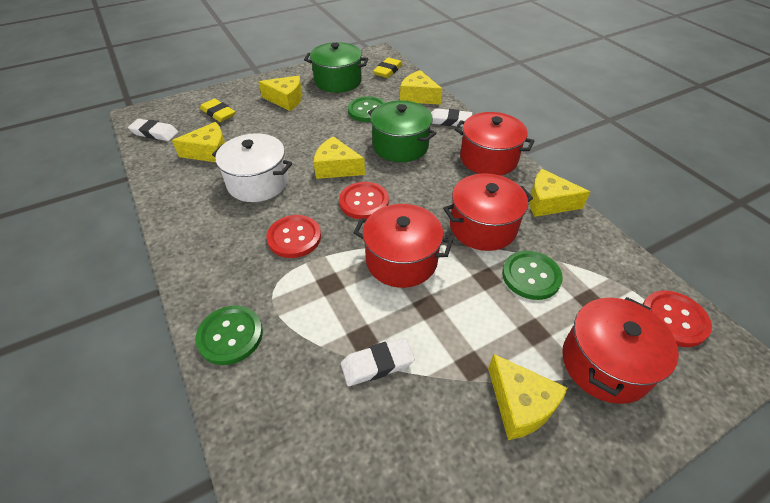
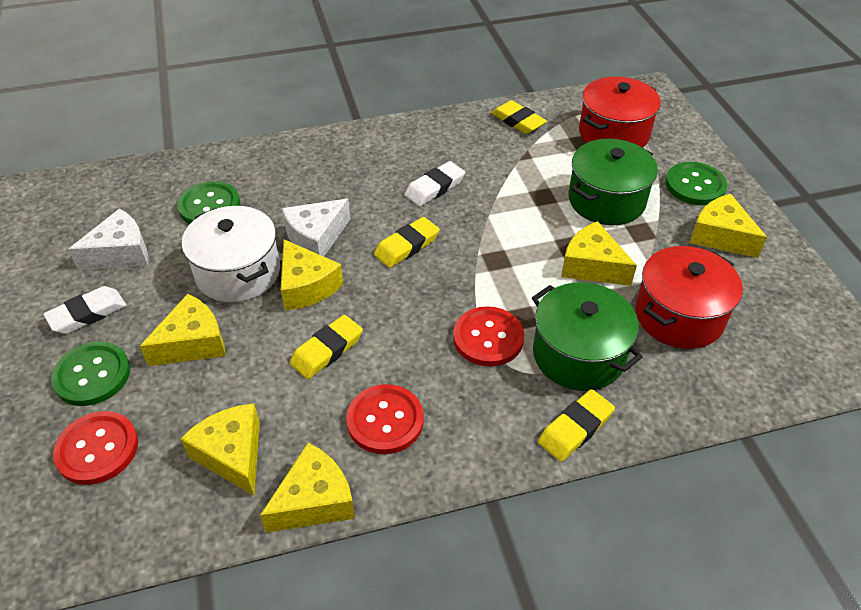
red pot: 4 -> 2
white cheese: 0 -> 2
white eraser: 3 -> 2
yellow eraser: 2 -> 4

